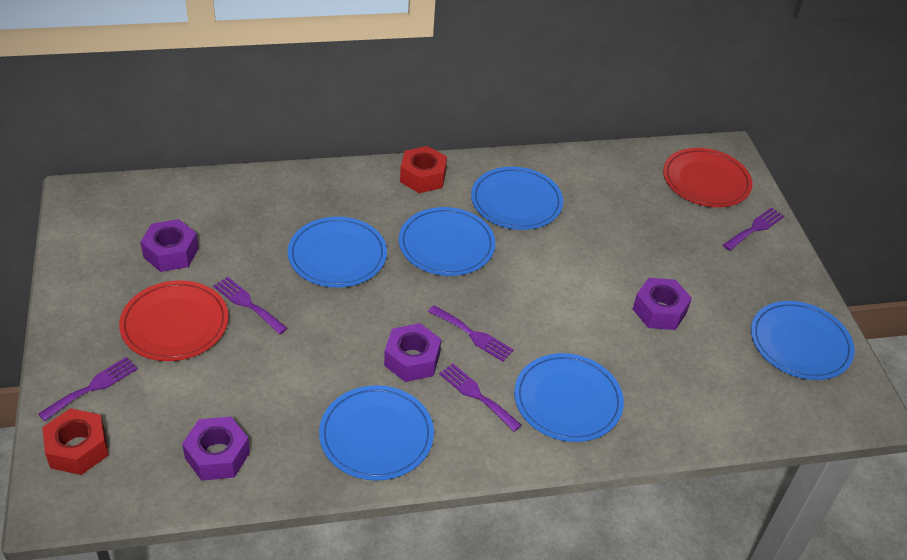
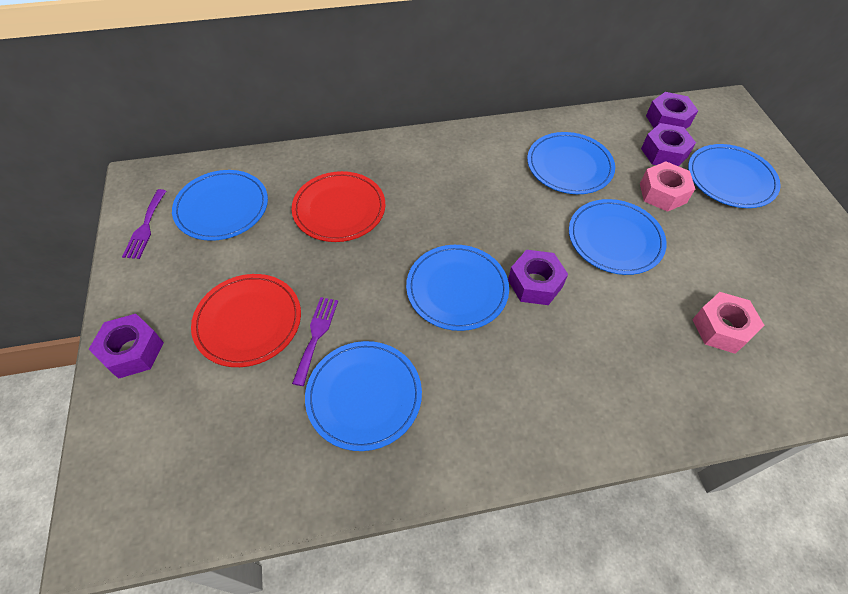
pink nut: 0 -> 2
purple fork: 5 -> 2
red nut: 2 -> 0

